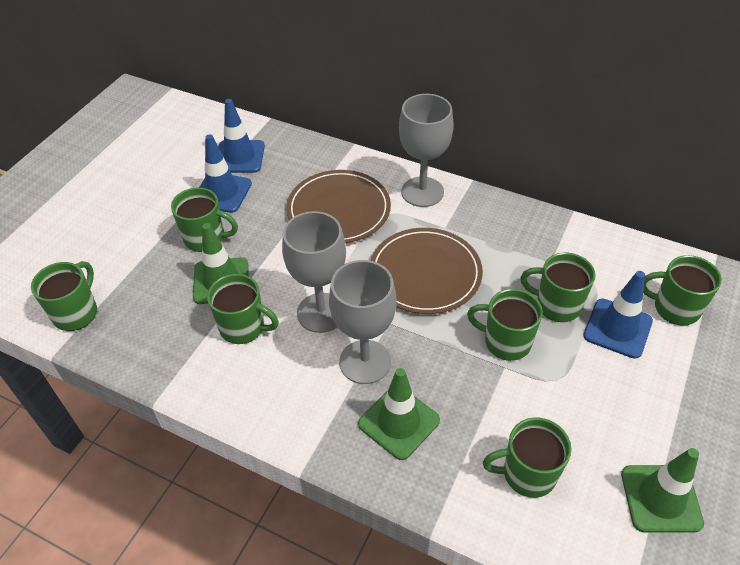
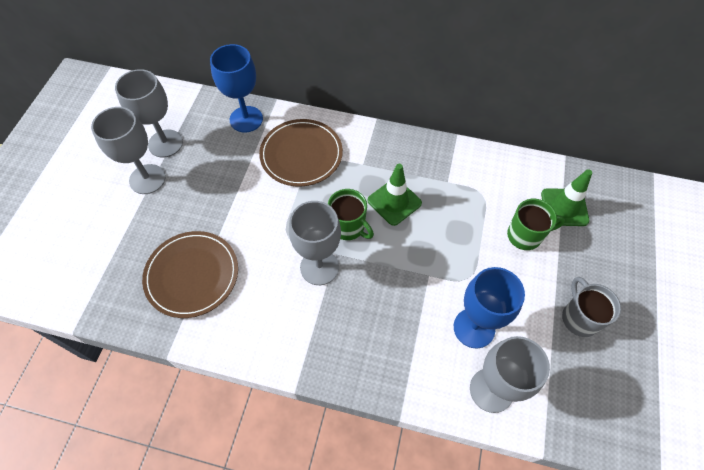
blue goblet: 0 -> 2
blue traffic cone: 3 -> 0
green mug: 7 -> 2
green traffic cone: 3 -> 2
grey goblet: 3 -> 4
grey mug: 0 -> 1

